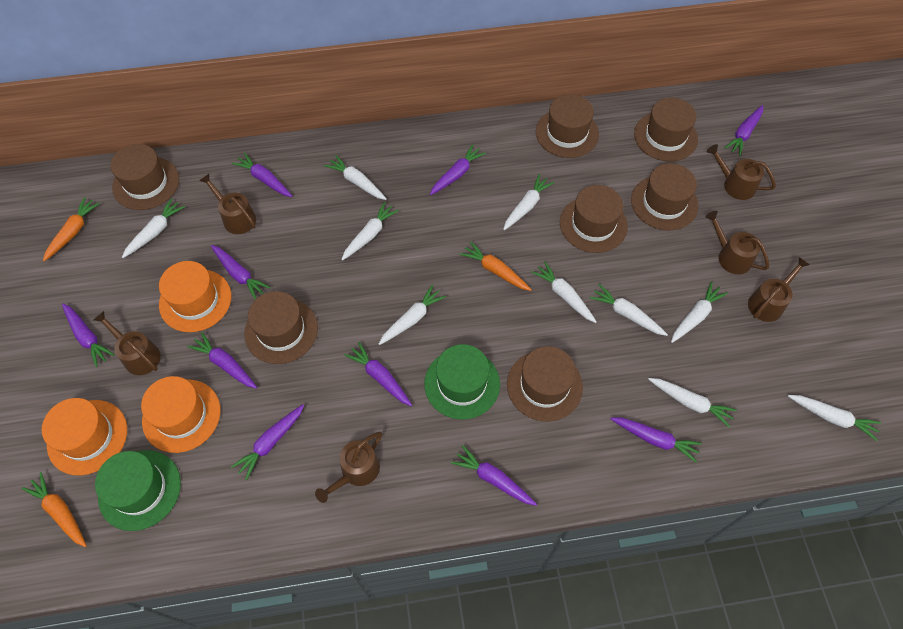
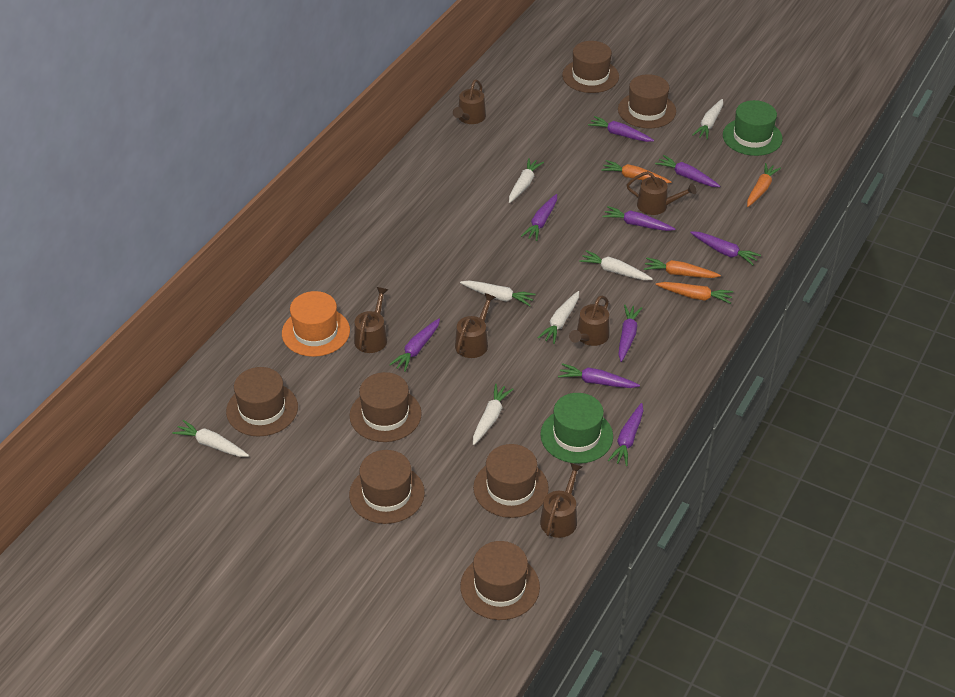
orange carrot: 3 -> 4
orange hat: 3 -> 1
purple carrot: 10 -> 9
white carrot: 10 -> 7

